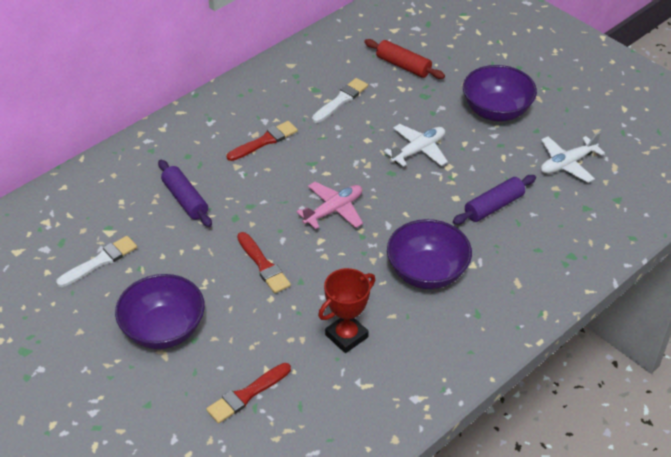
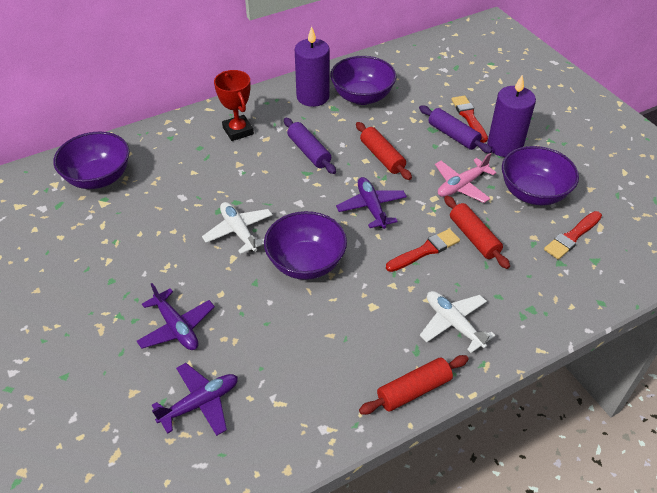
purple bowl: 3 -> 4
purple candle: 0 -> 2
purple plane: 0 -> 3
red rolling pin: 1 -> 3
white brush: 2 -> 0

